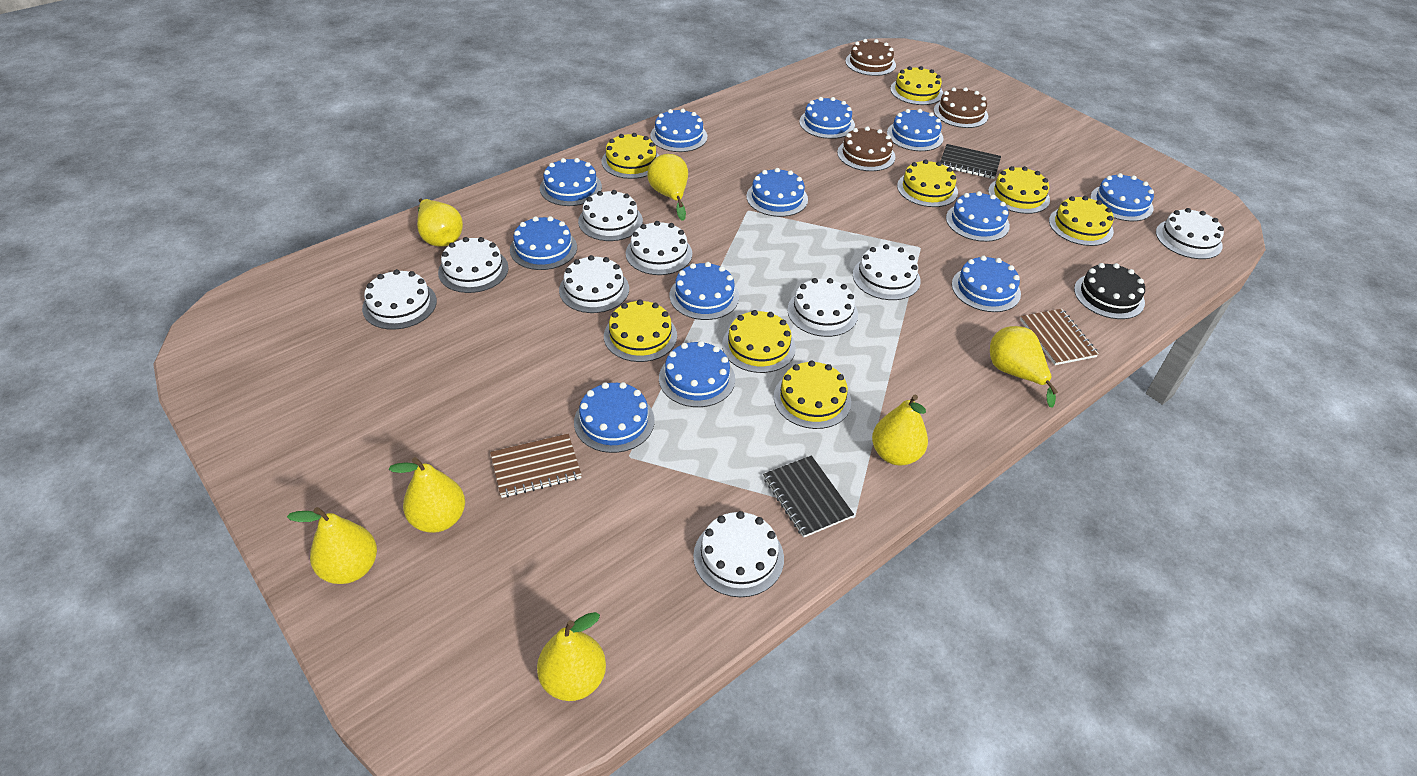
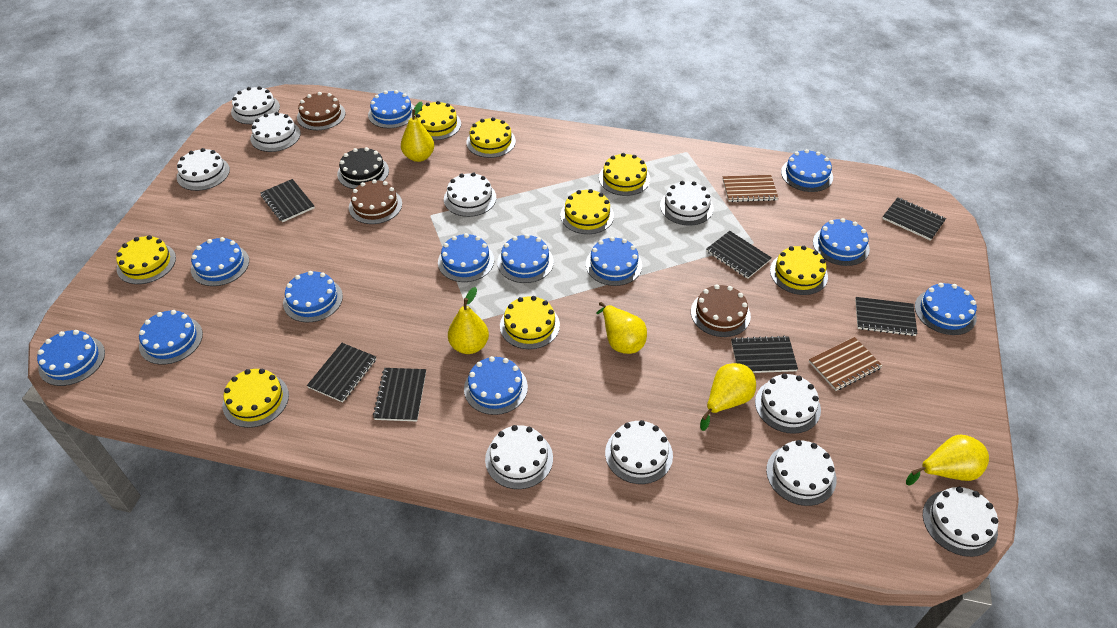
black notebook: 2 -> 7
white cake: 9 -> 10
yellow pear: 7 -> 5

